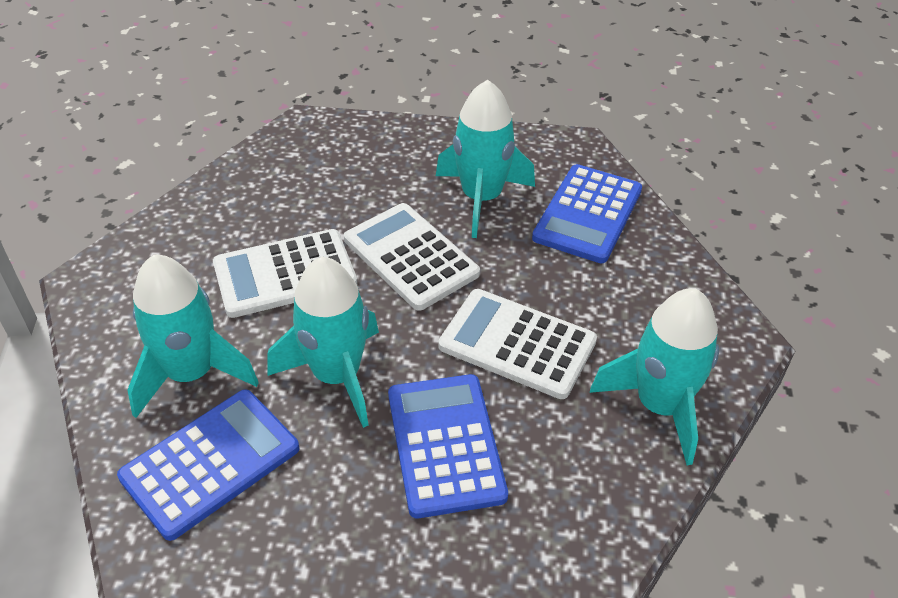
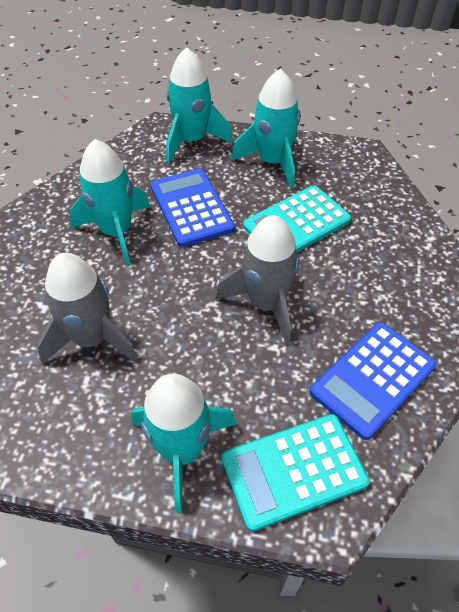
blue calculator: 3 -> 2
grey rocket: 0 -> 2
turquoise calculator: 0 -> 2
white calculator: 3 -> 0

